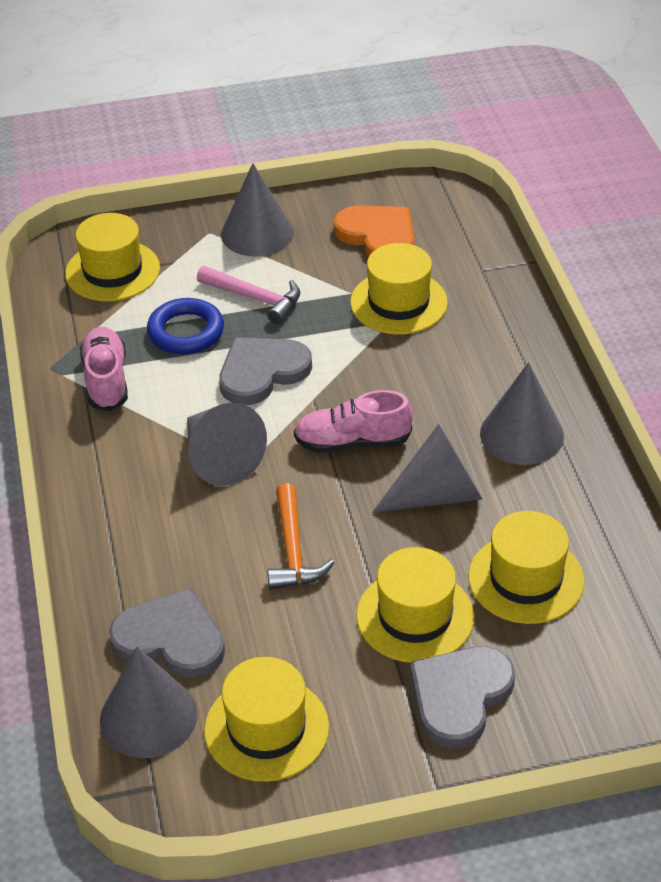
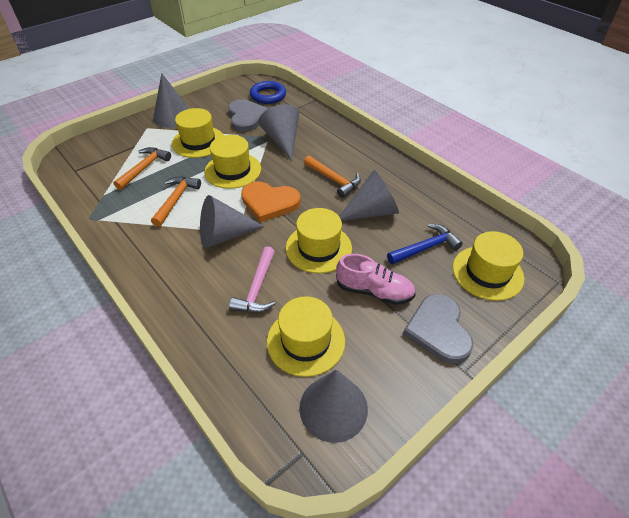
blue hammer: 0 -> 1
grey heart: 3 -> 2
orange hammer: 1 -> 3
pink shoe: 2 -> 1

